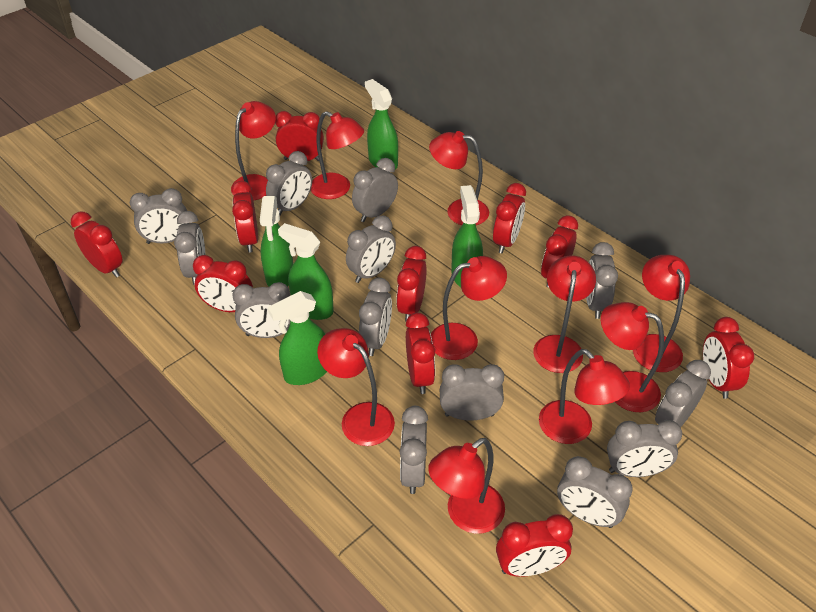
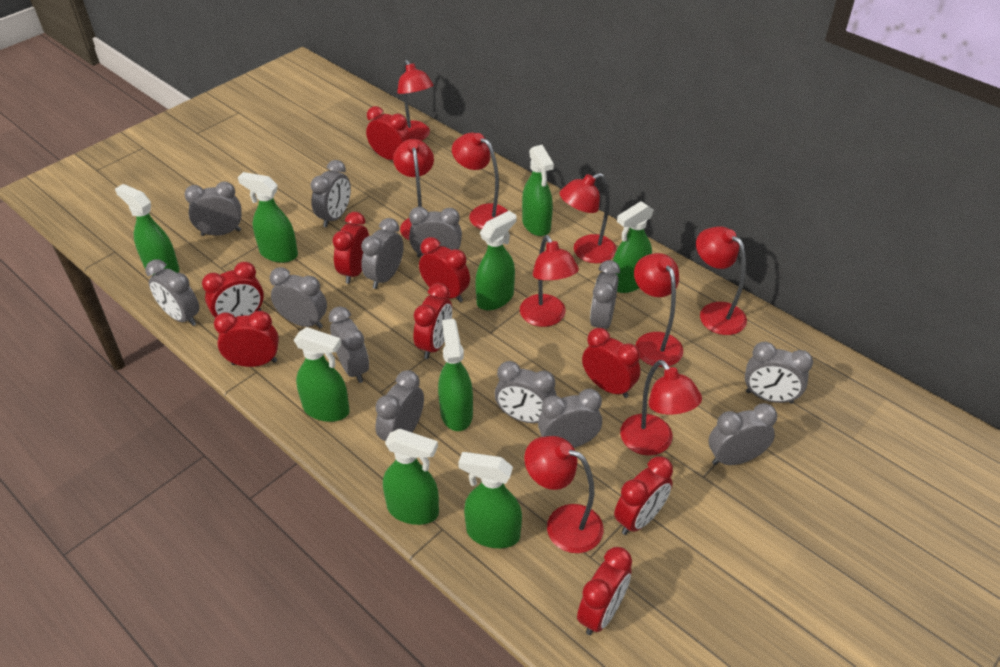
green spray bottle: 5 -> 9
red clock: 10 -> 9
red lamp: 10 -> 9

